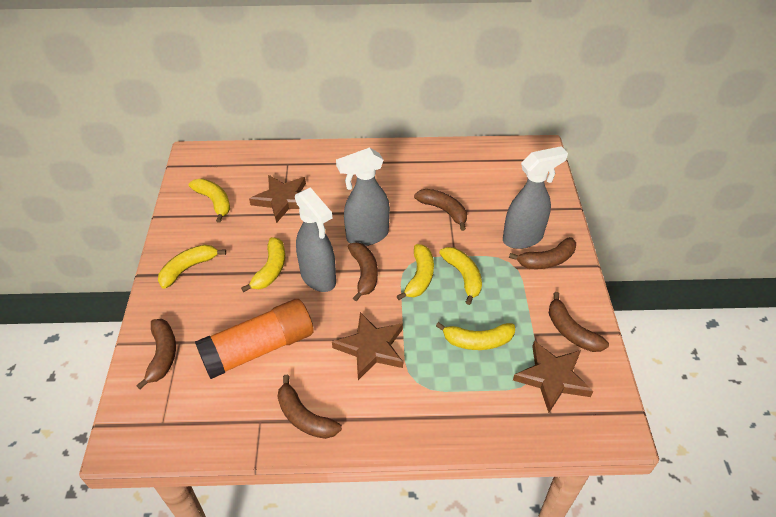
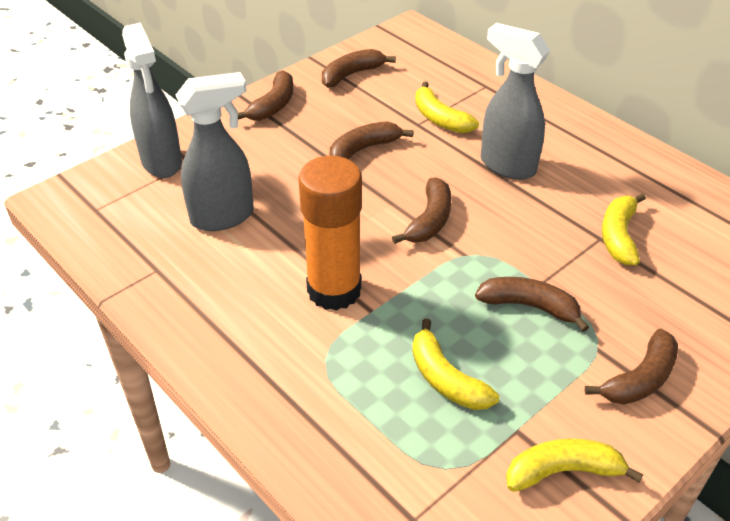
brown star: 3 -> 0
yellow banana: 6 -> 4

